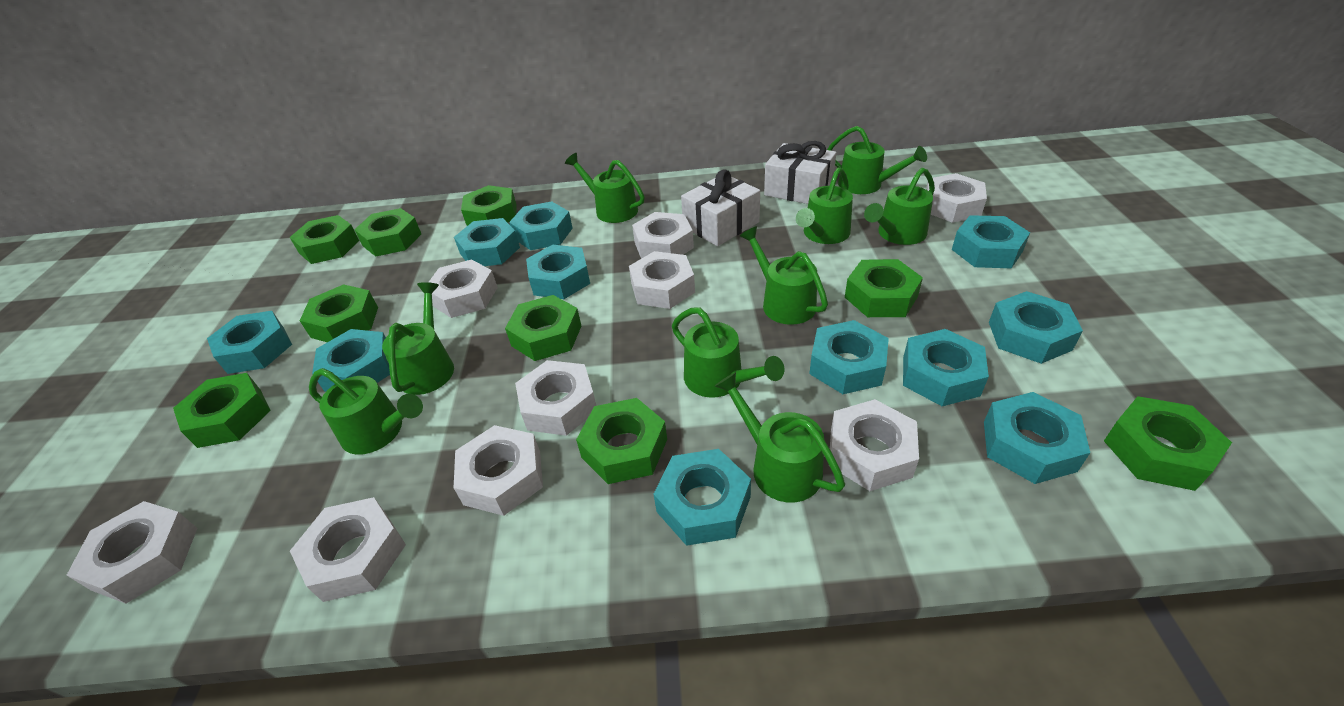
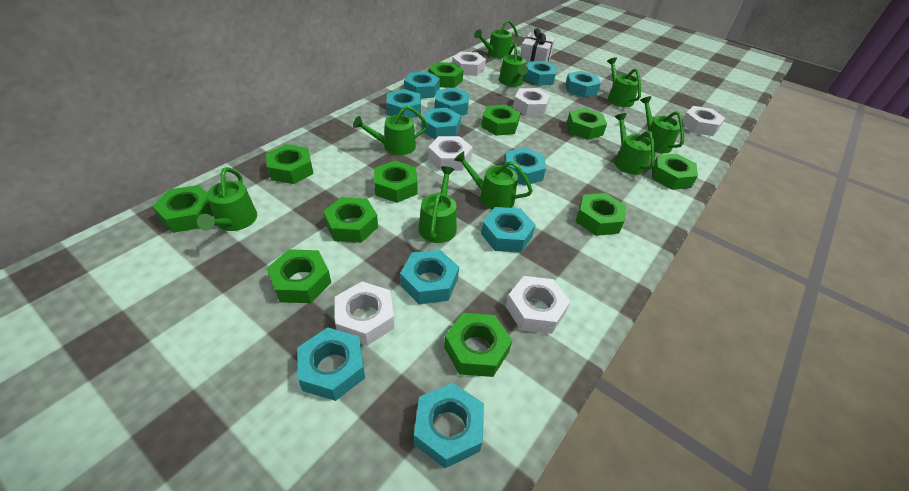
green nut: 9 -> 11
white gift: 2 -> 1
white nut: 9 -> 6

